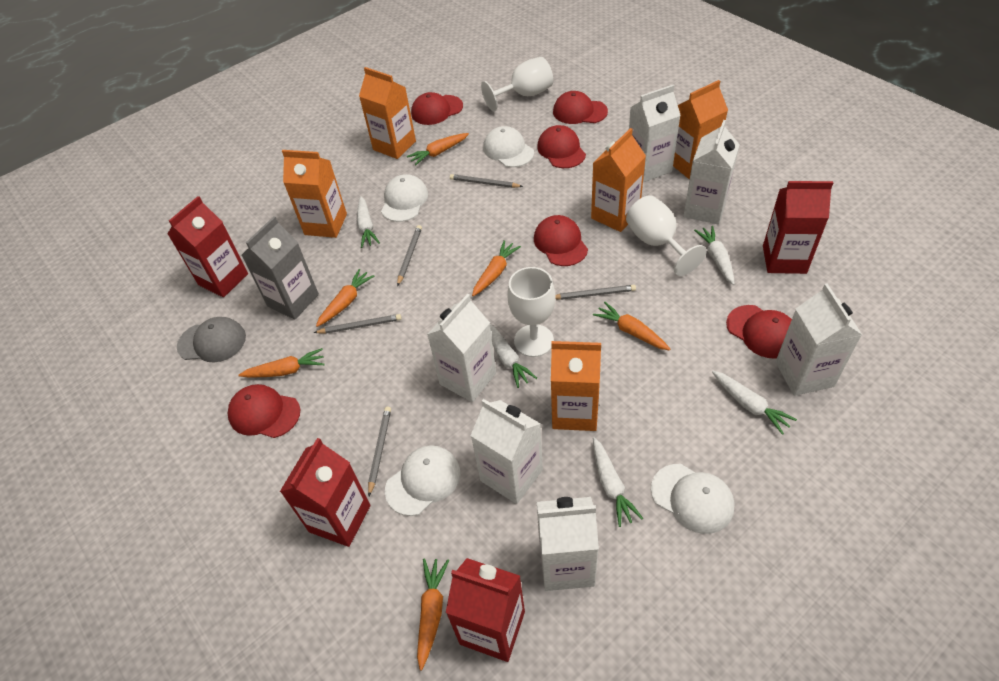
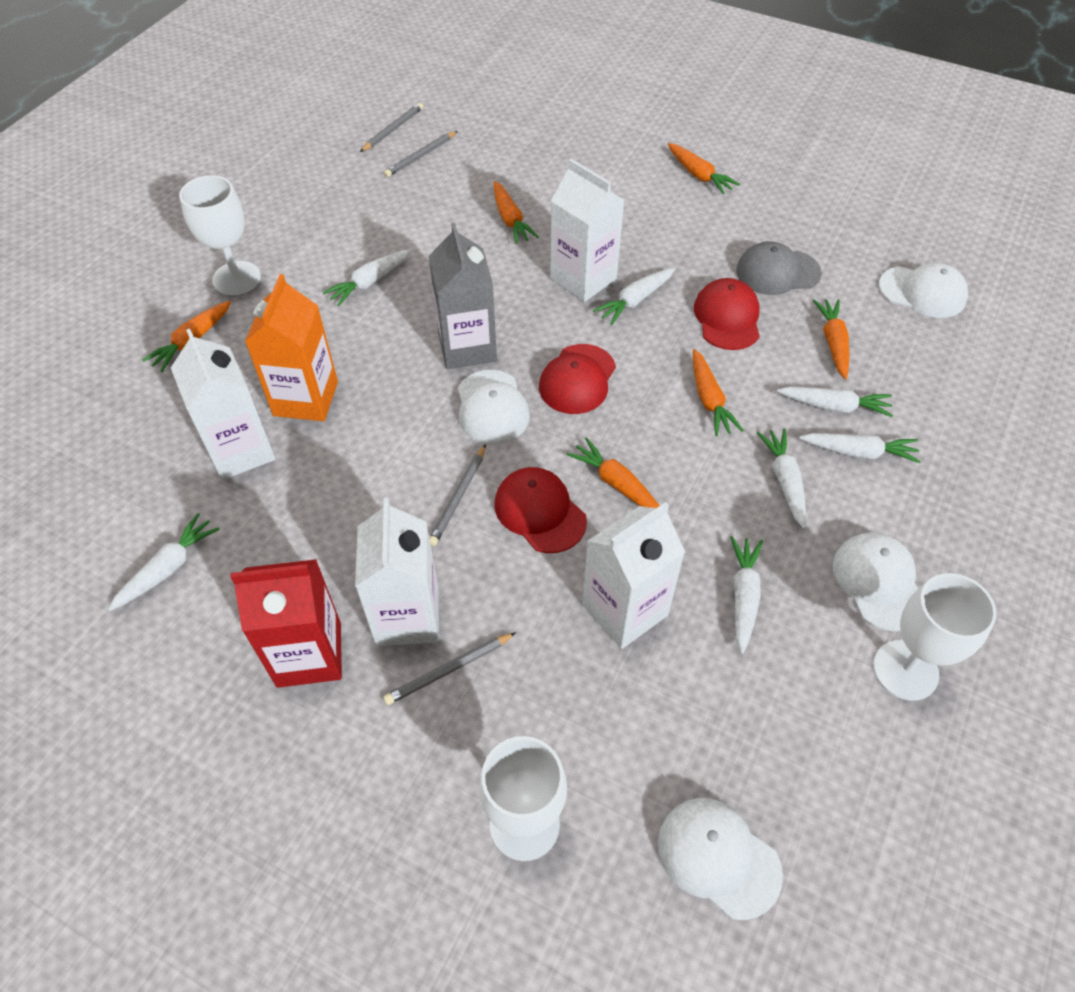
grey pencil: 5 -> 4
orange carton: 5 -> 1
red cap: 6 -> 3
red carton: 4 -> 1
white carrot: 5 -> 7
white carton: 6 -> 4

